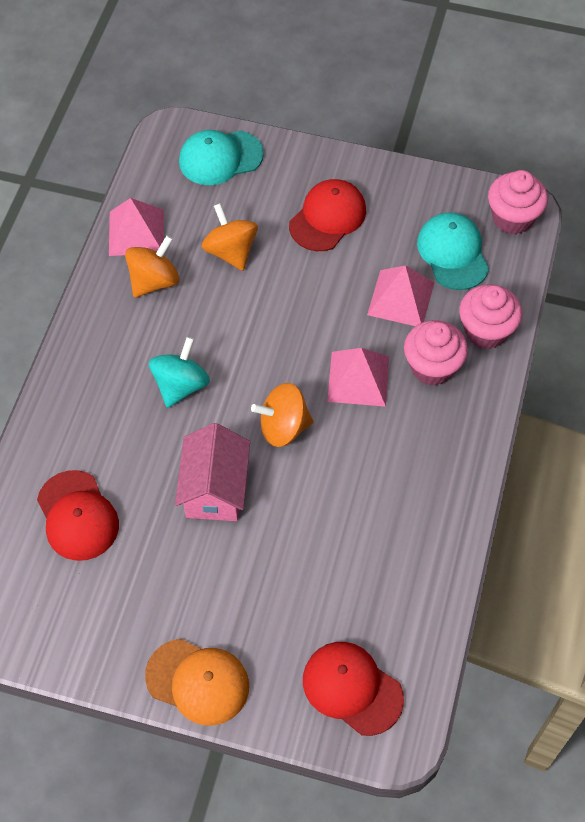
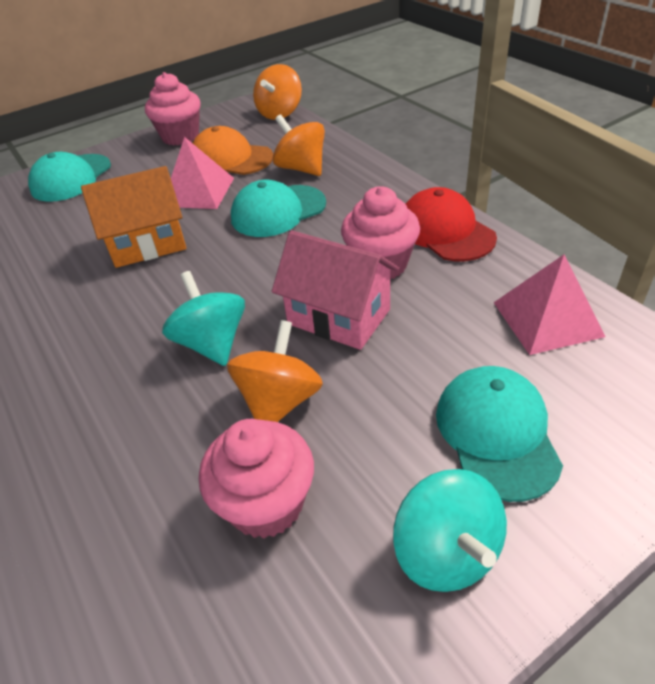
orange house: 0 -> 1
pink pyramid: 3 -> 2
red cap: 3 -> 1
turquoise cap: 2 -> 3
turquoise spinning top: 1 -> 2

